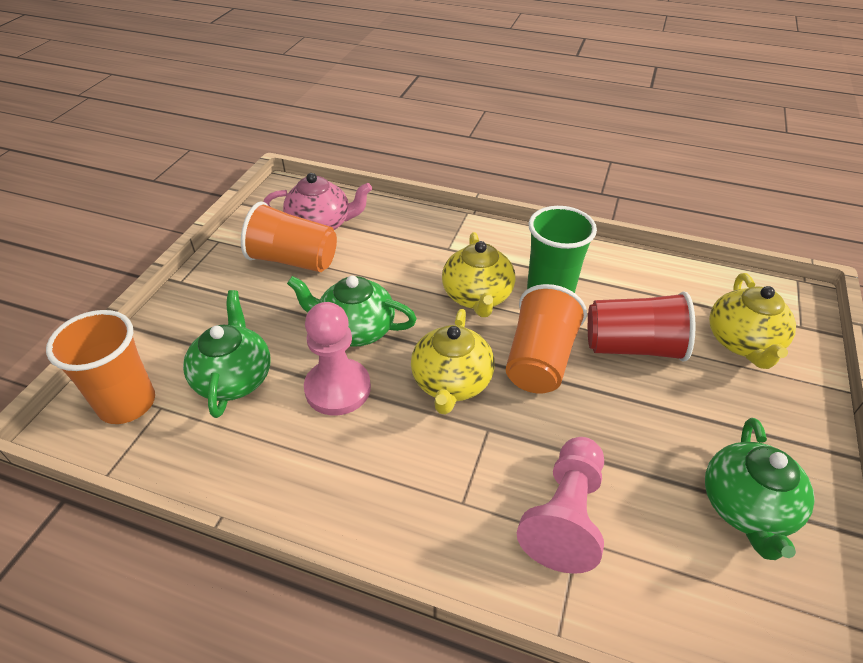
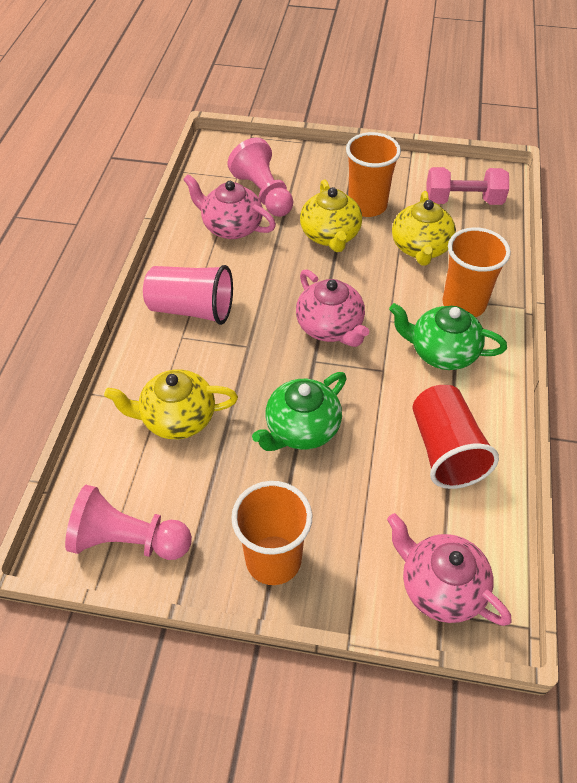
green cup: 1 -> 0
green teapot: 3 -> 2
pink cup: 0 -> 1
pink dumbbell: 0 -> 1
pink teapot: 1 -> 3

